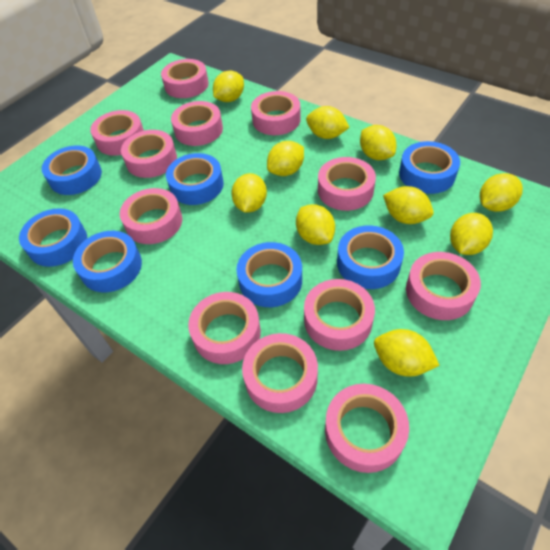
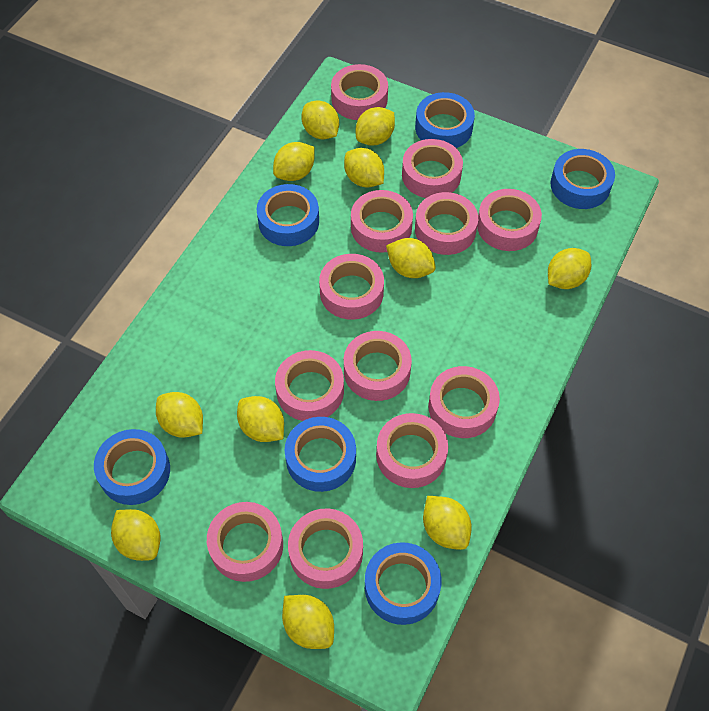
blue tape: 7 -> 6
yellow lemon: 10 -> 11

